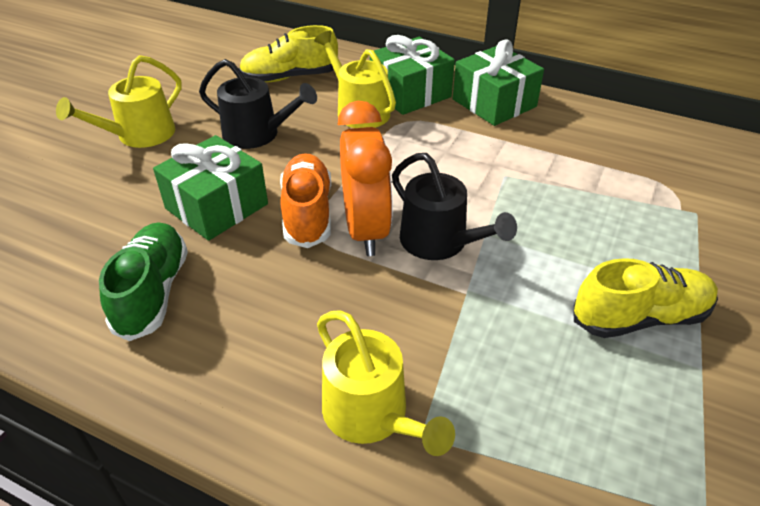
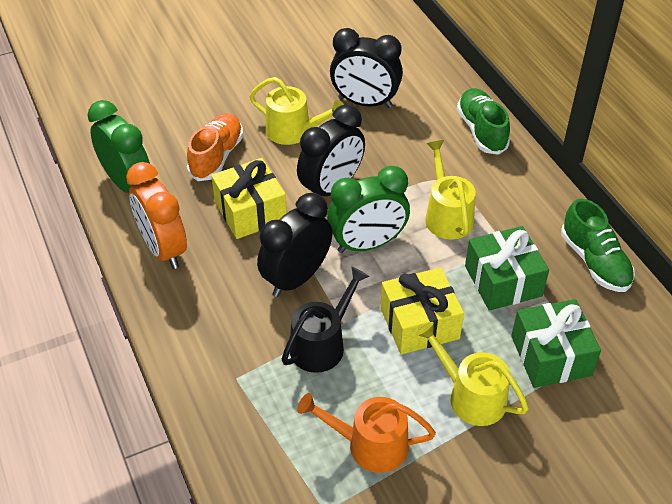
black clock: 0 -> 3
black watering can: 2 -> 1
green clock: 0 -> 2
green gift: 3 -> 2
green shoe: 1 -> 2
orange watering can: 0 -> 1
yellow gift: 0 -> 2
yellow shoe: 2 -> 0

